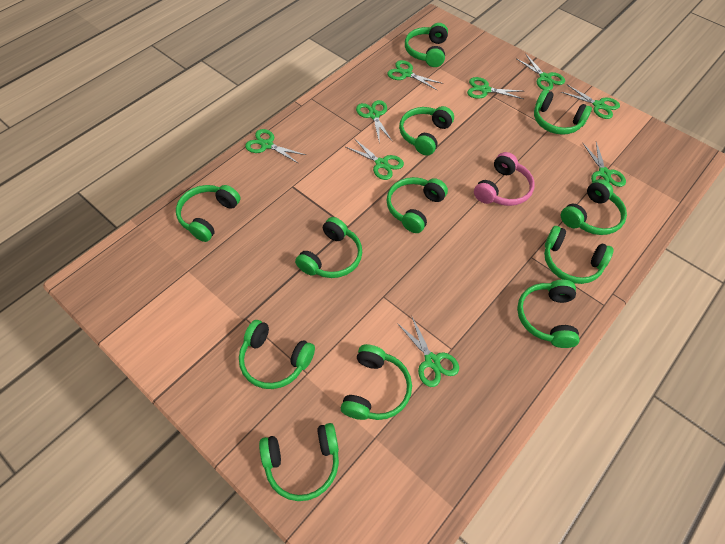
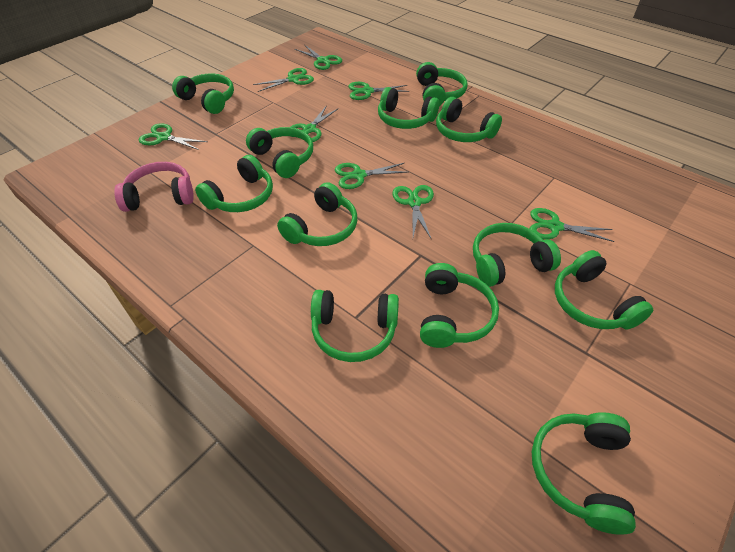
green scissors: 9 -> 8

